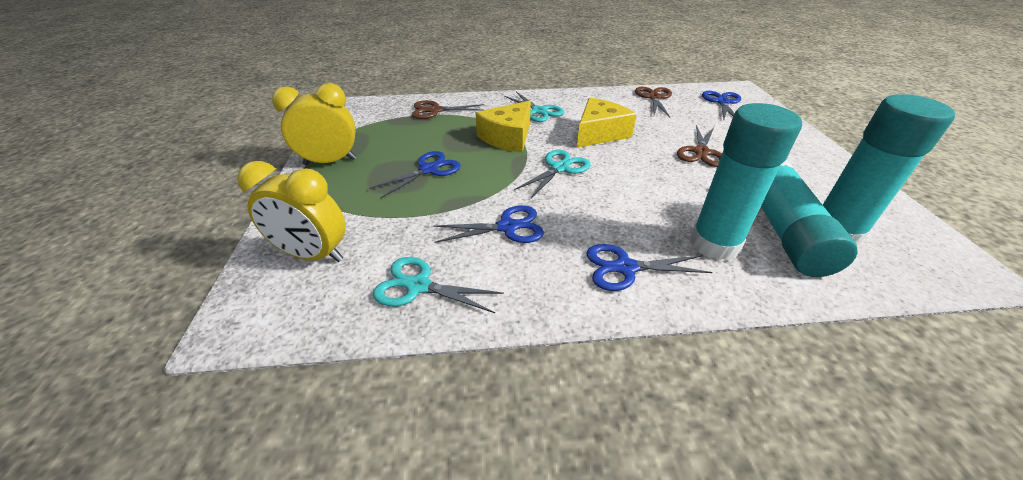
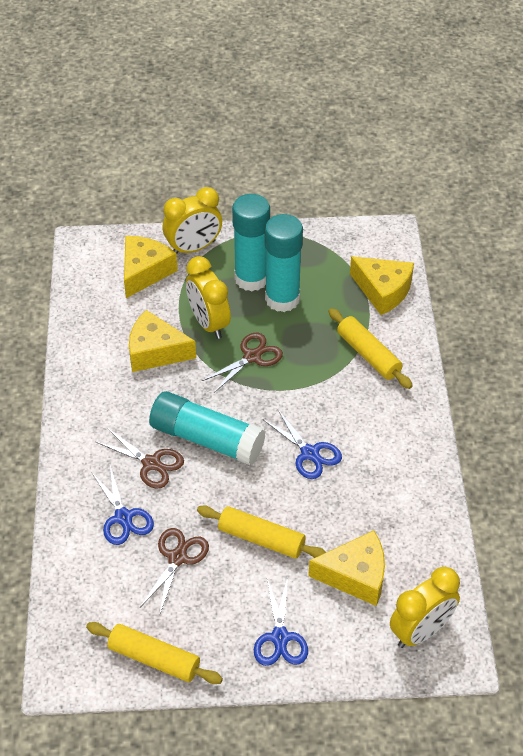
blue scissors: 4 -> 3
turquoise scissors: 3 -> 0
yellow cheese: 2 -> 4
yellow clock: 2 -> 3
yellow rolling pin: 0 -> 3

